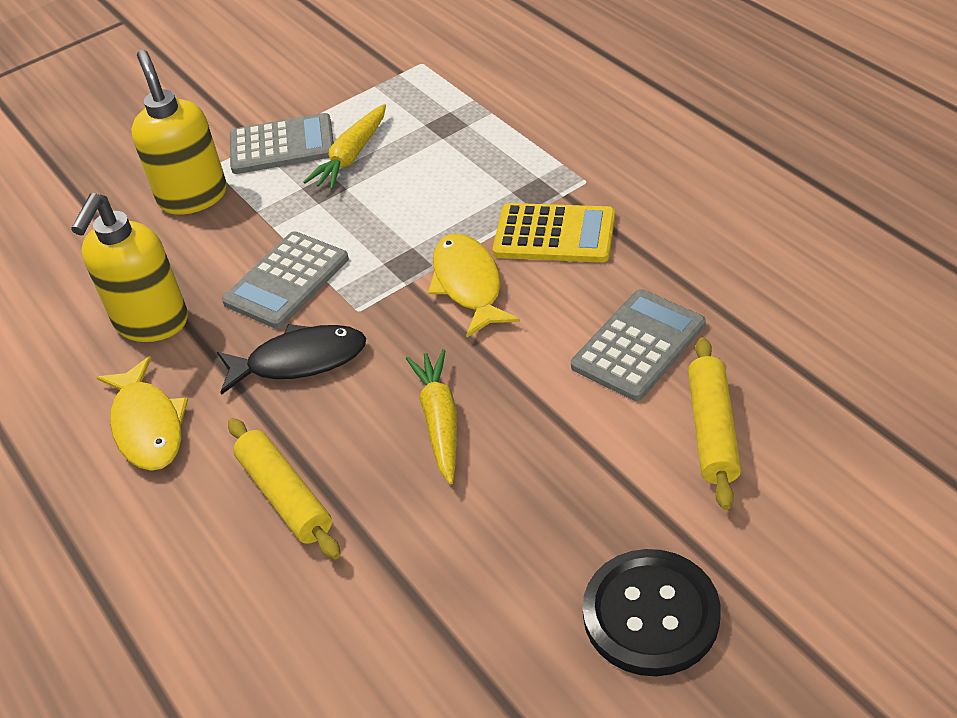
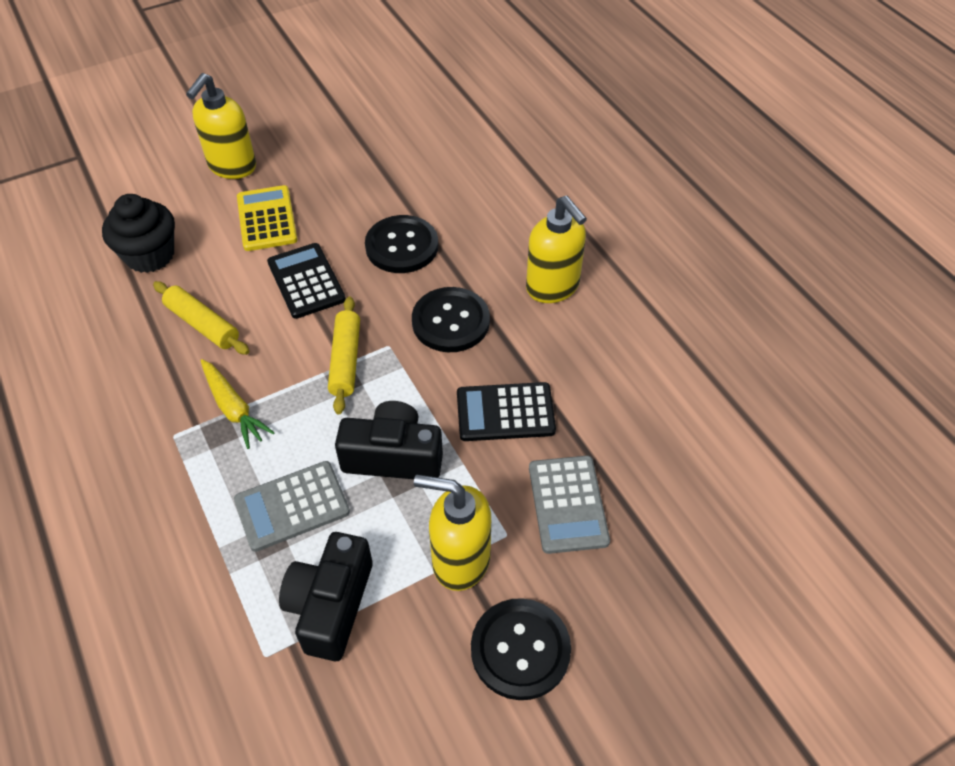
black button: 1 -> 3
black calculator: 0 -> 2
black camera: 0 -> 2
black cupcake: 0 -> 1
black fish: 1 -> 0
grey calculator: 3 -> 2
yellow carrot: 2 -> 1
yellow fish: 2 -> 0
yellow soap dispenser: 2 -> 3

